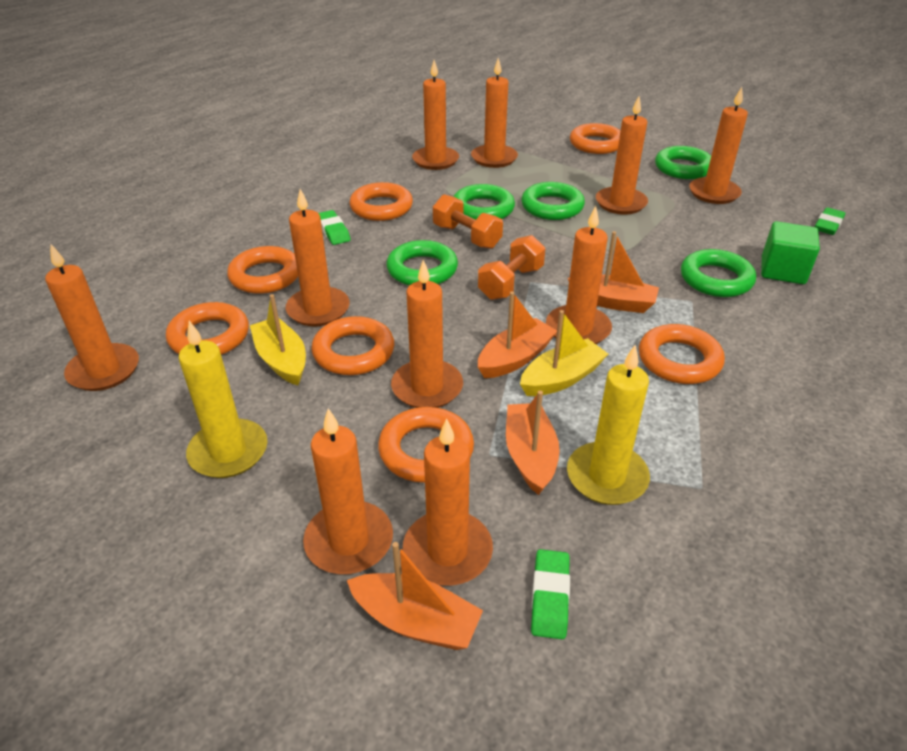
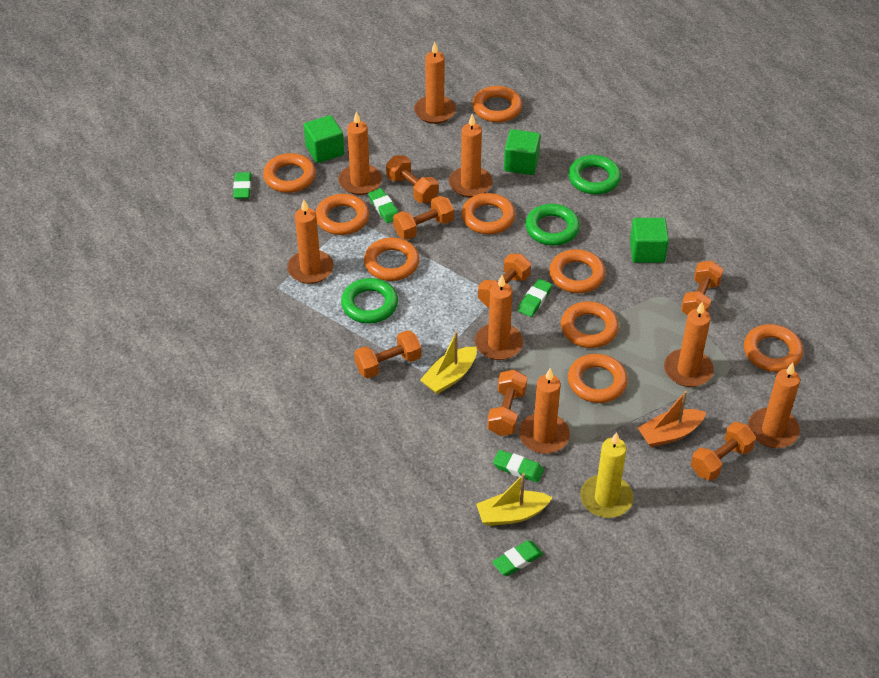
green cube: 1 -> 3
green eraser: 3 -> 5
green ring: 5 -> 3
orange boat: 4 -> 1
orange candle: 10 -> 8
orange dumbbell: 2 -> 7
orange ring: 7 -> 9
yellow candle: 2 -> 1

